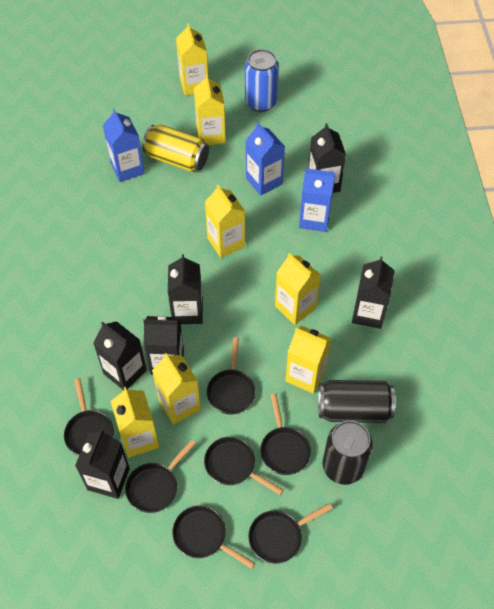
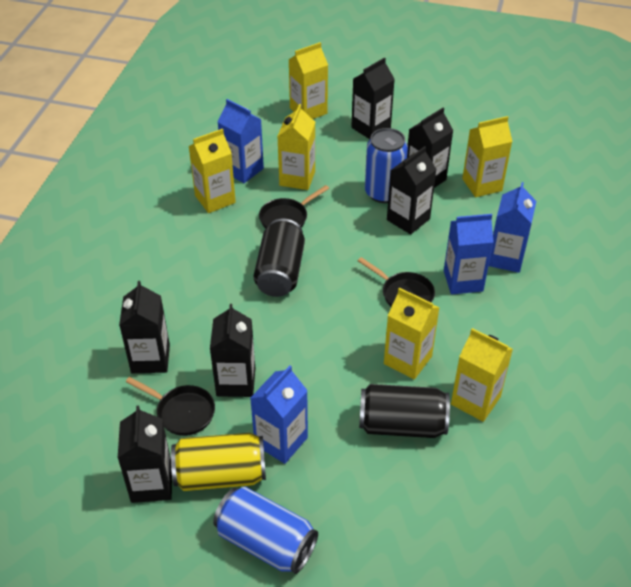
black pan: 7 -> 3
blue can: 1 -> 2
blue carton: 3 -> 4
yellow carton: 7 -> 6

